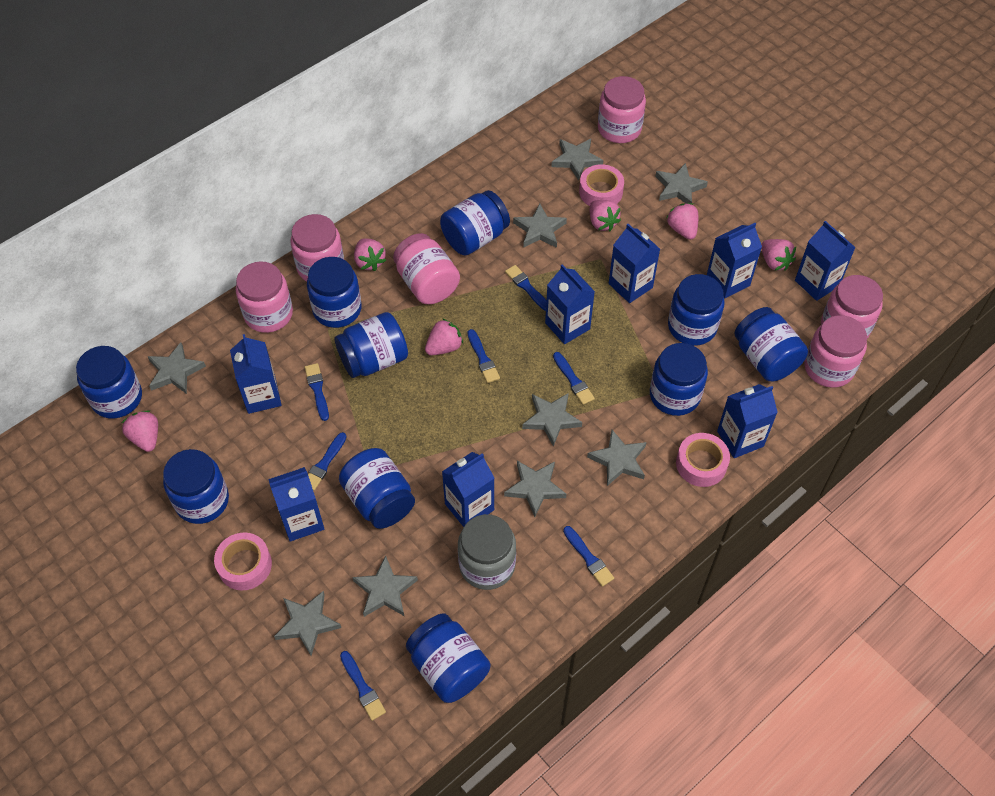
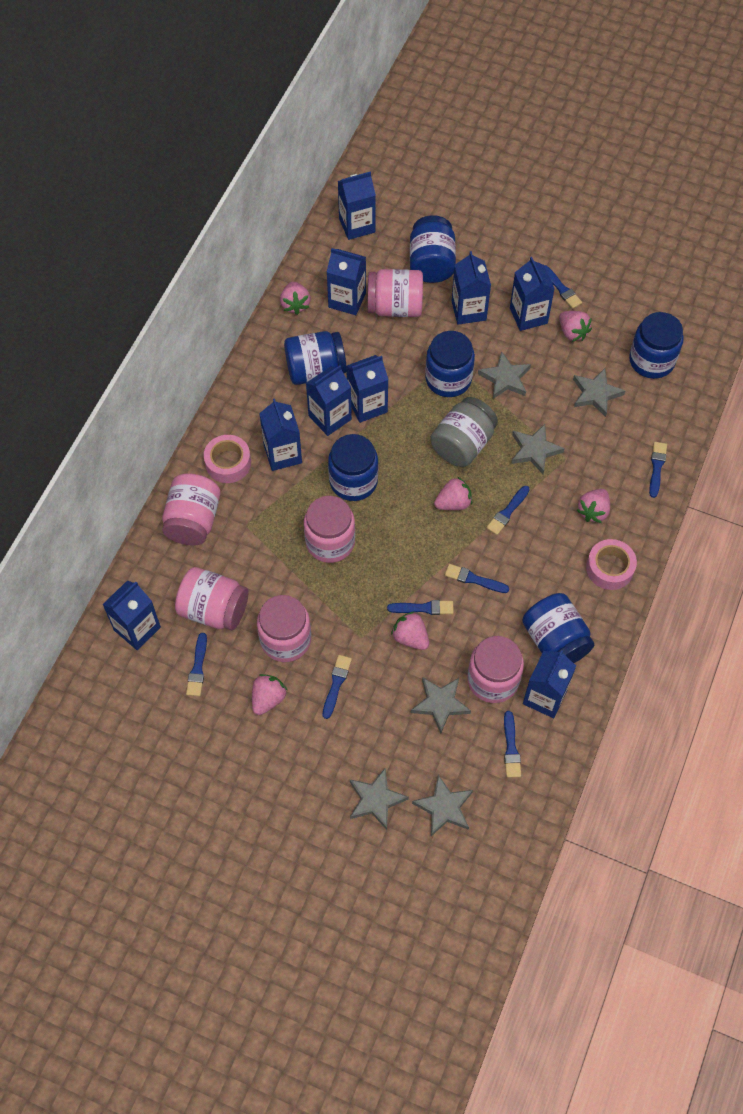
blue brush: 7 -> 8
blue carton: 8 -> 9
blue jar: 10 -> 6
grey star: 9 -> 6
pink tape: 3 -> 2

